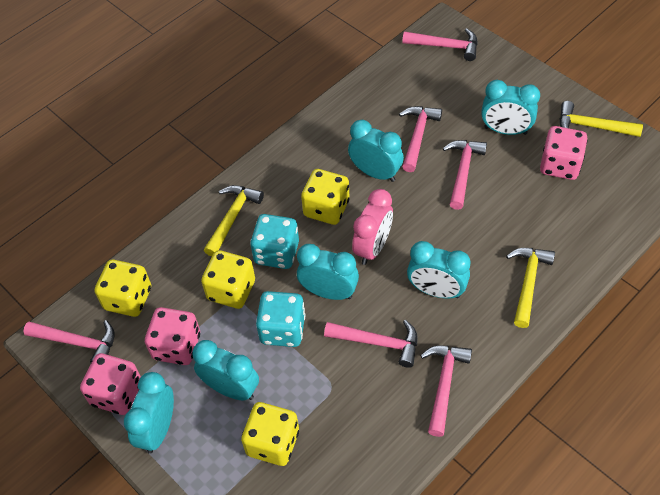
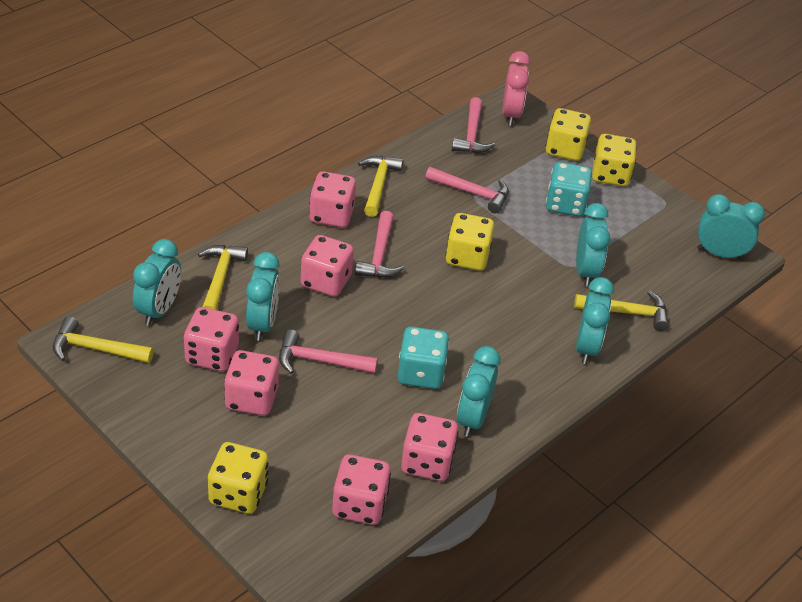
pink dice: 3 -> 6
pink hammer: 6 -> 4
yellow hammer: 3 -> 4

